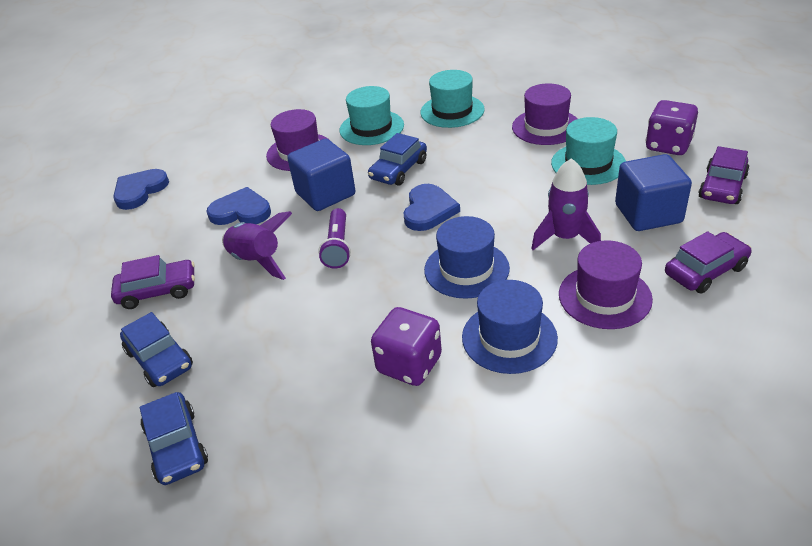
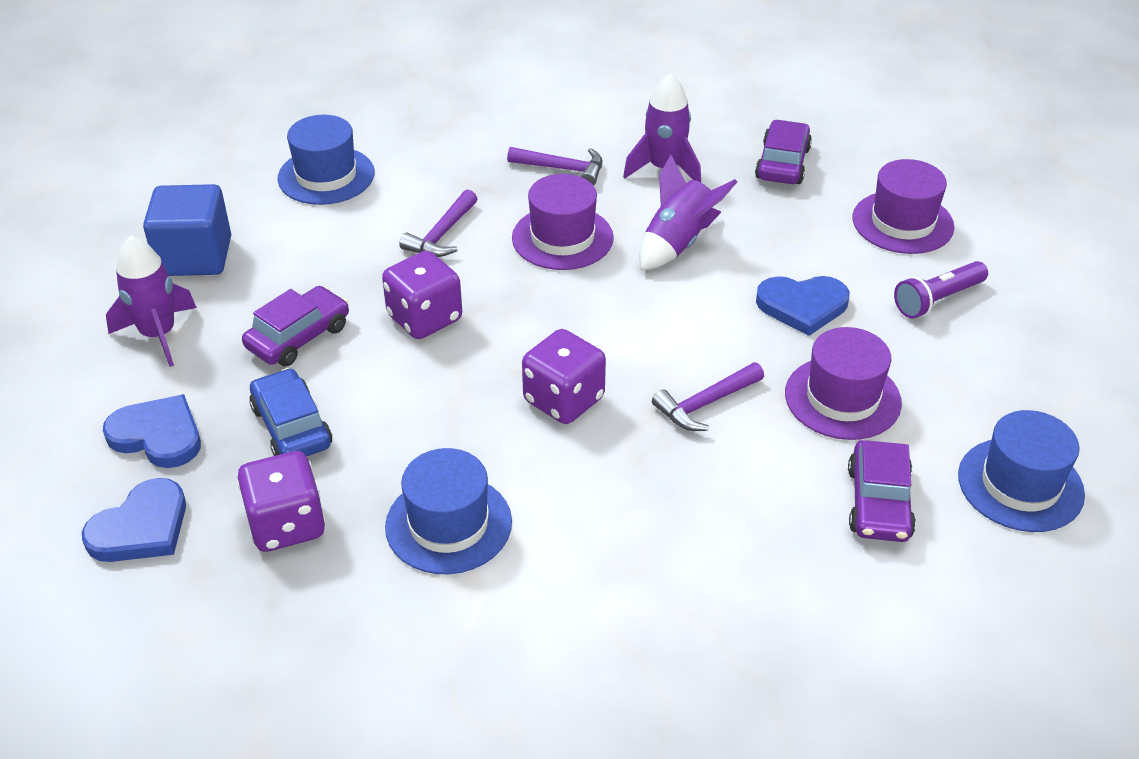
blue car: 3 -> 1
blue cube: 2 -> 1
blue hat: 2 -> 3
purple dice: 2 -> 3
purple hammer: 0 -> 3
purple rocket: 2 -> 3
turquoise hat: 3 -> 0

